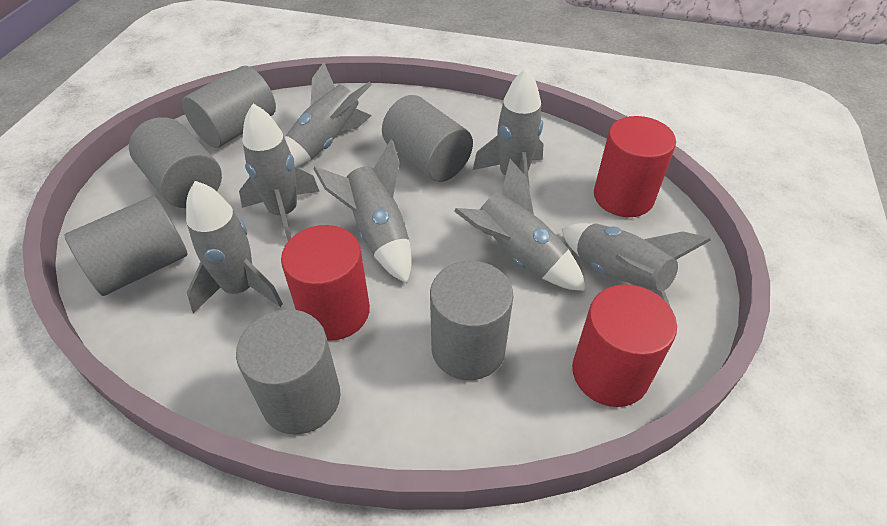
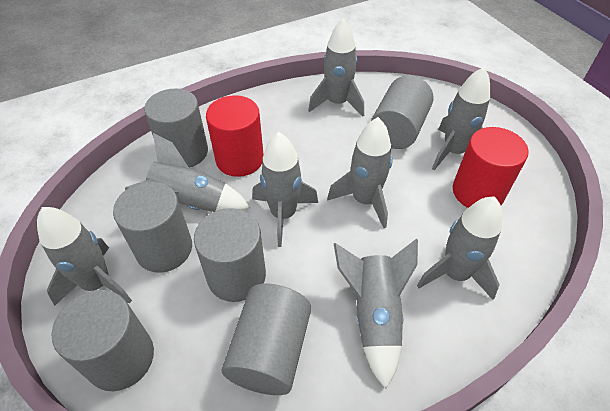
grey rocket: 7 -> 8
red cylinder: 3 -> 2

